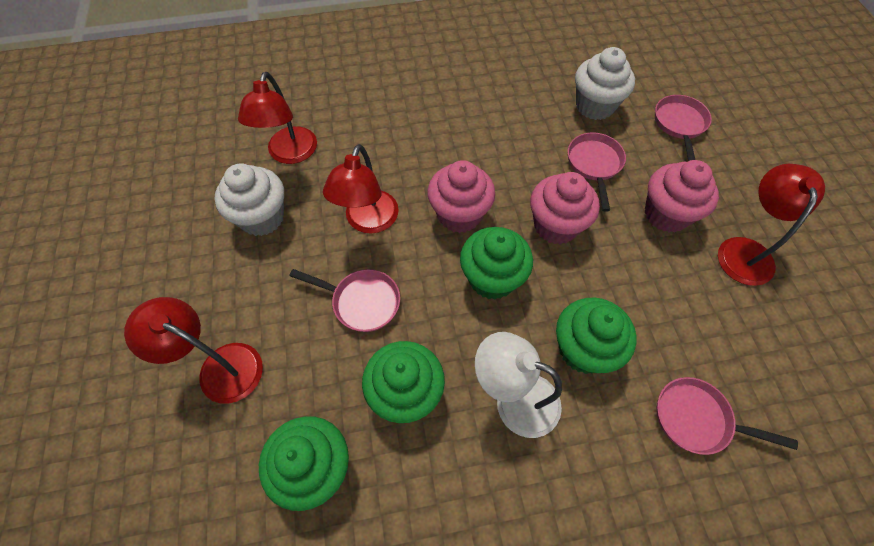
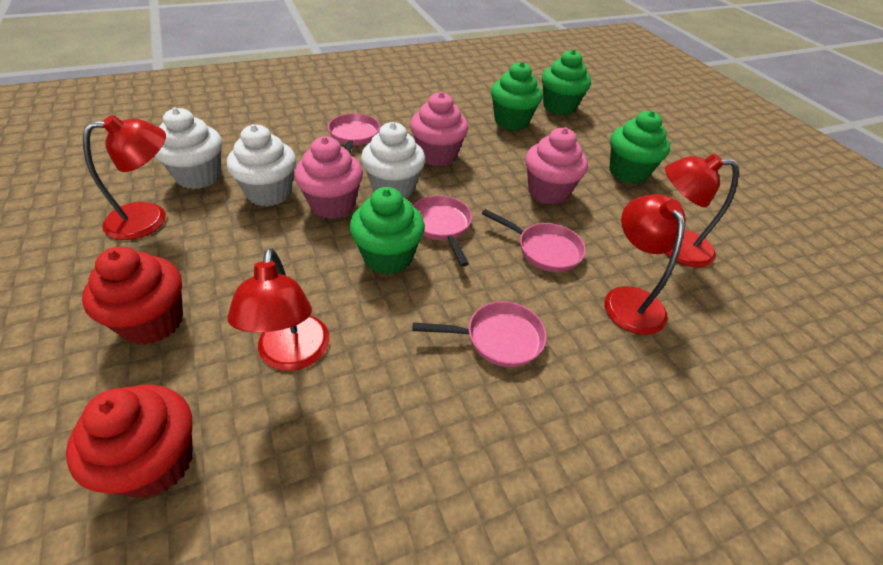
red cupcake: 0 -> 2
white cupcake: 2 -> 3
white lamp: 1 -> 0

